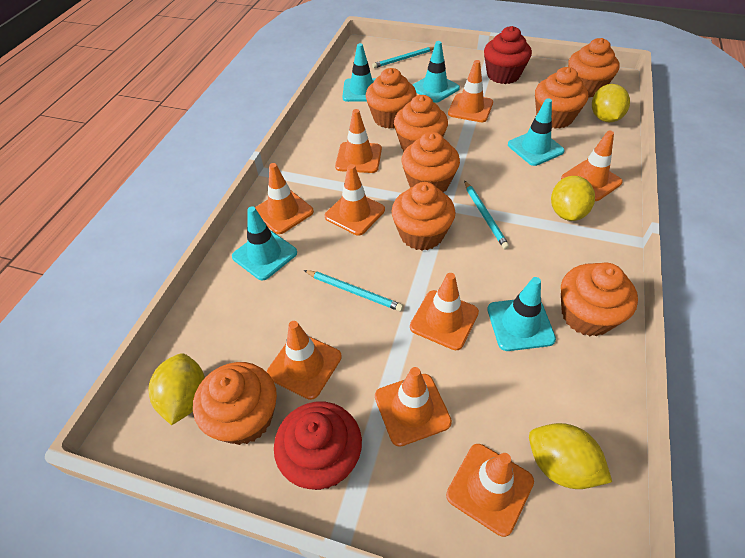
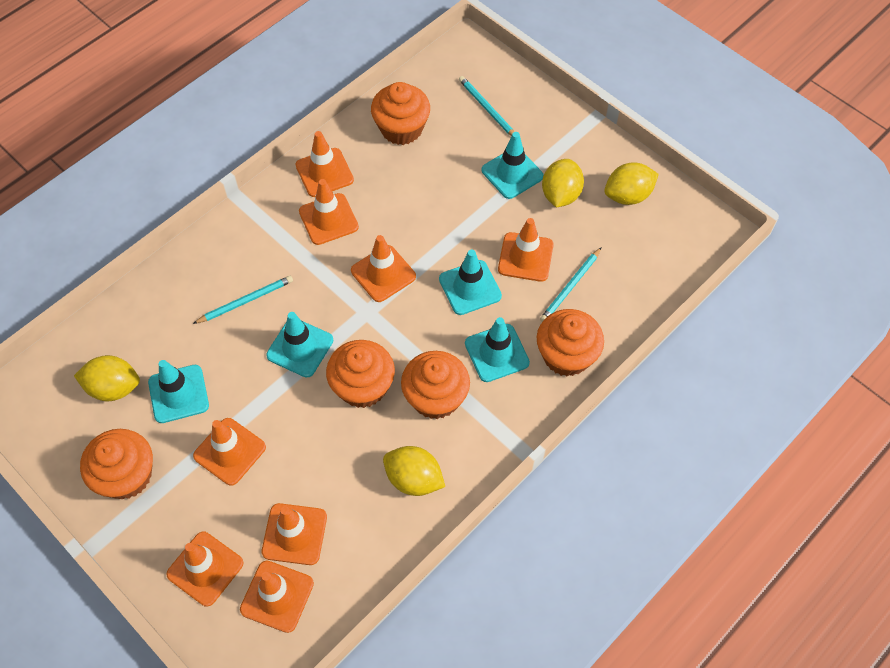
orange cupcake: 8 -> 5
orange traffic cone: 9 -> 8
red cupcake: 2 -> 0

